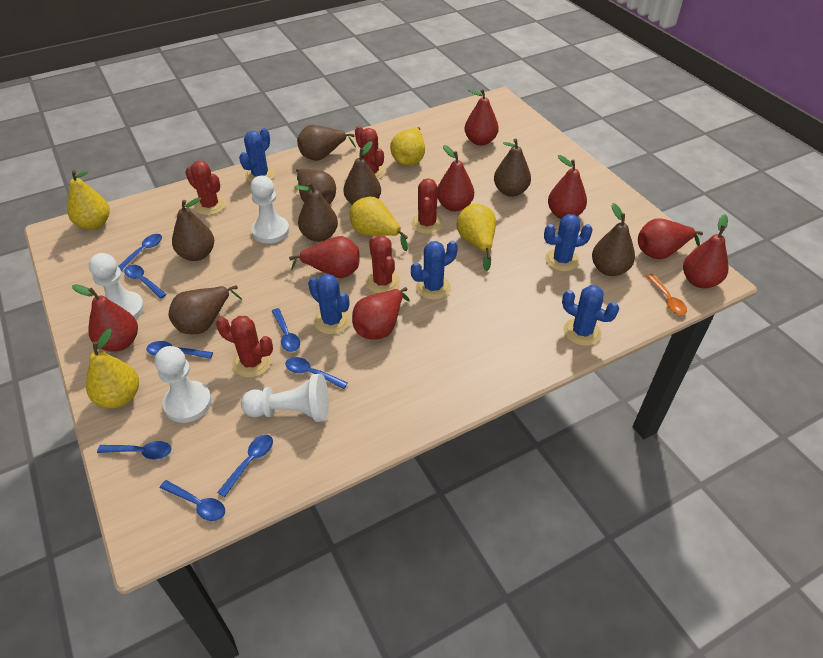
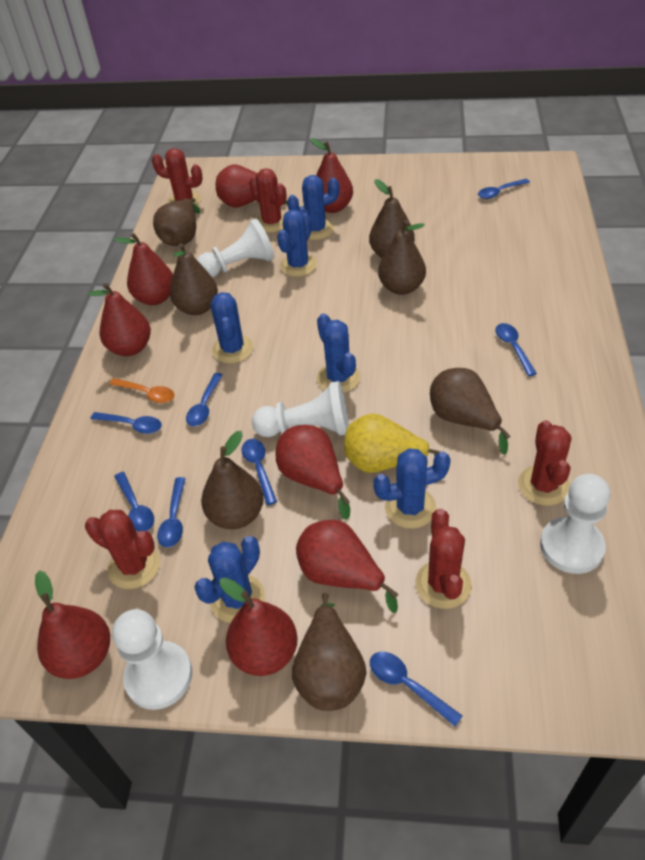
blue cactus: 5 -> 6
brown pear: 8 -> 7
yellow pear: 5 -> 1

